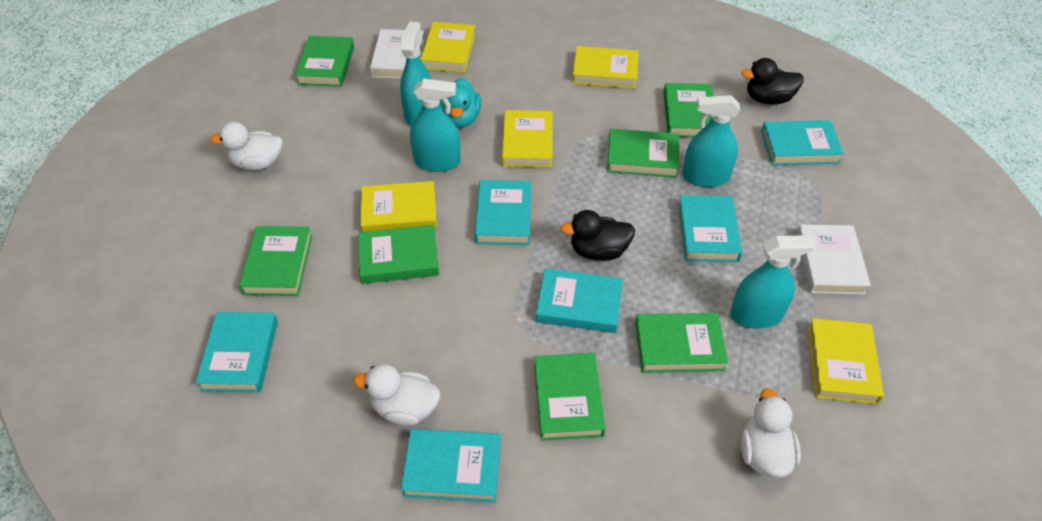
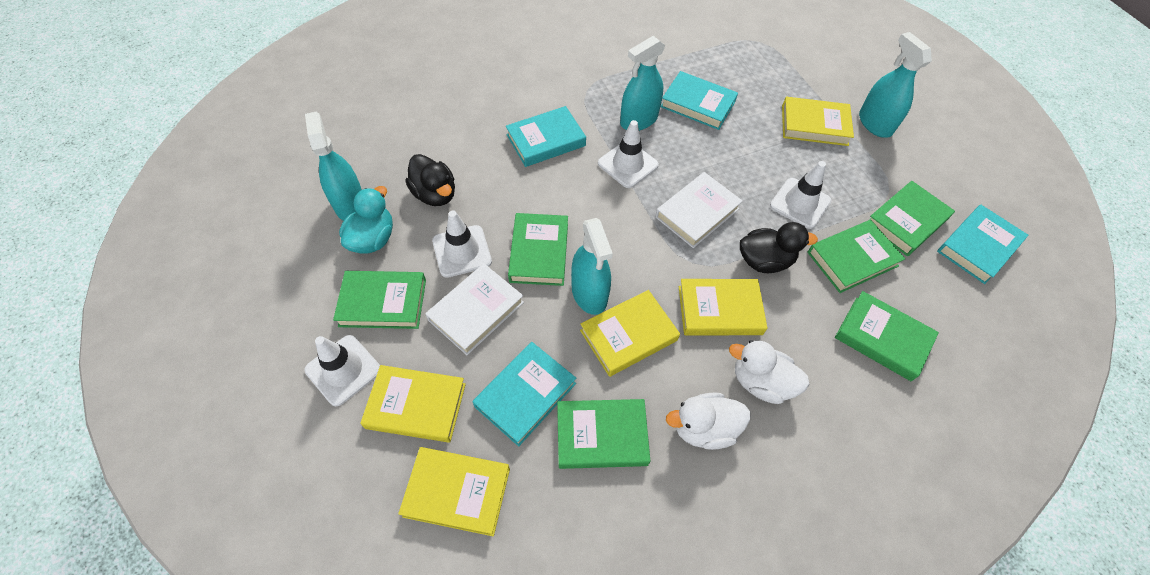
green book: 7 -> 6
turquoise book: 6 -> 4
white duck: 3 -> 2
white traffic cone: 0 -> 4

